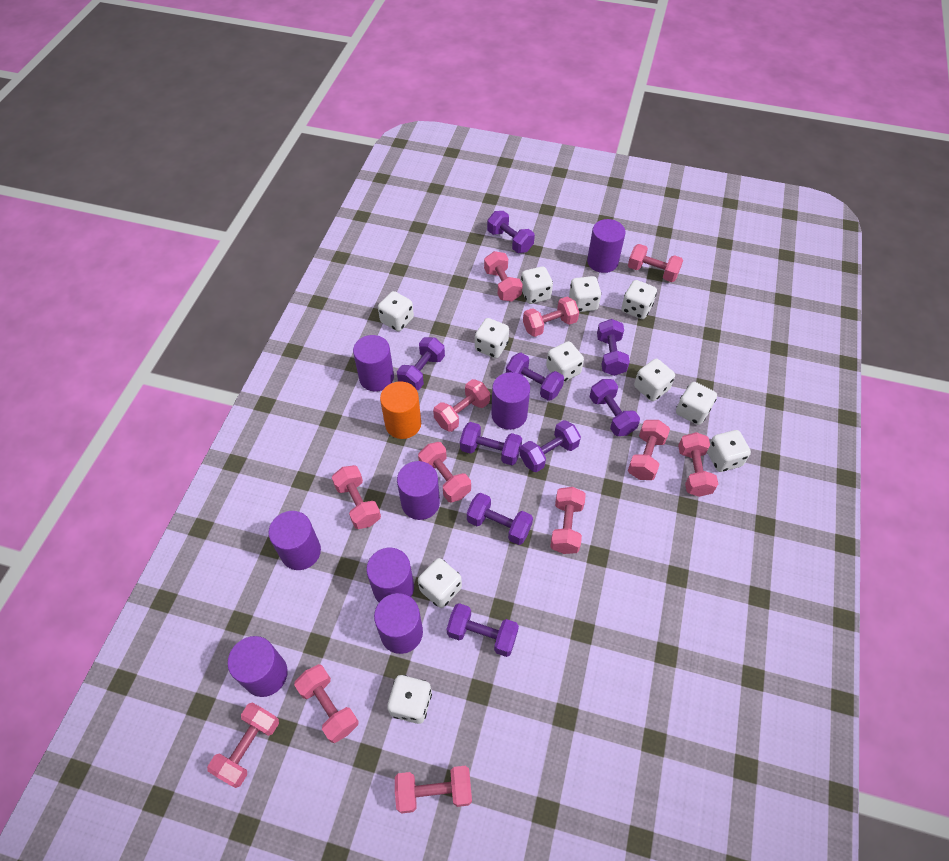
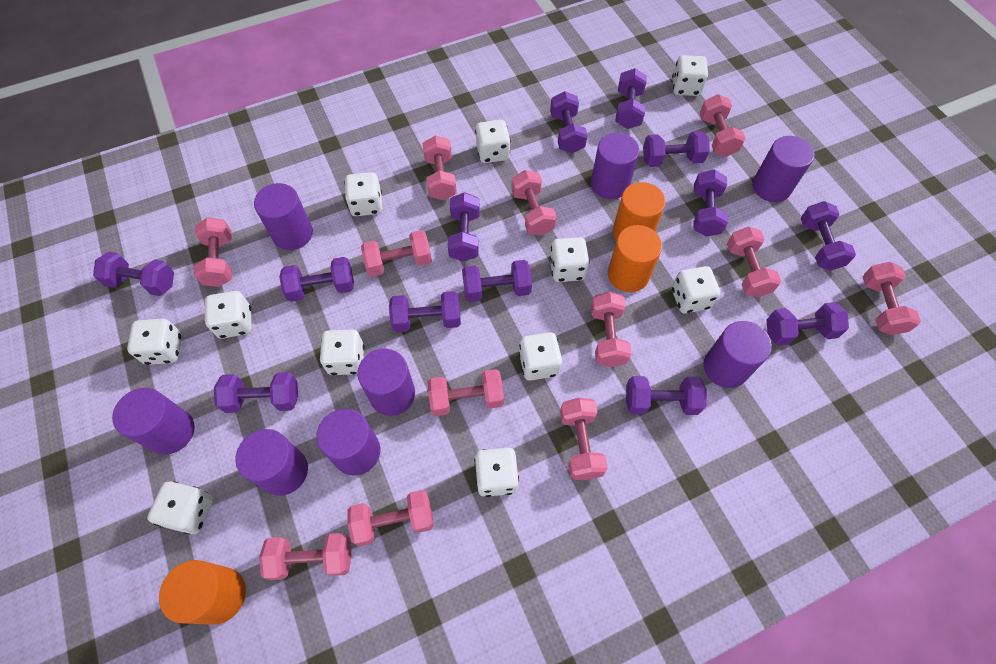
orange cylinder: 1 -> 3
purple dumbbell: 9 -> 13

